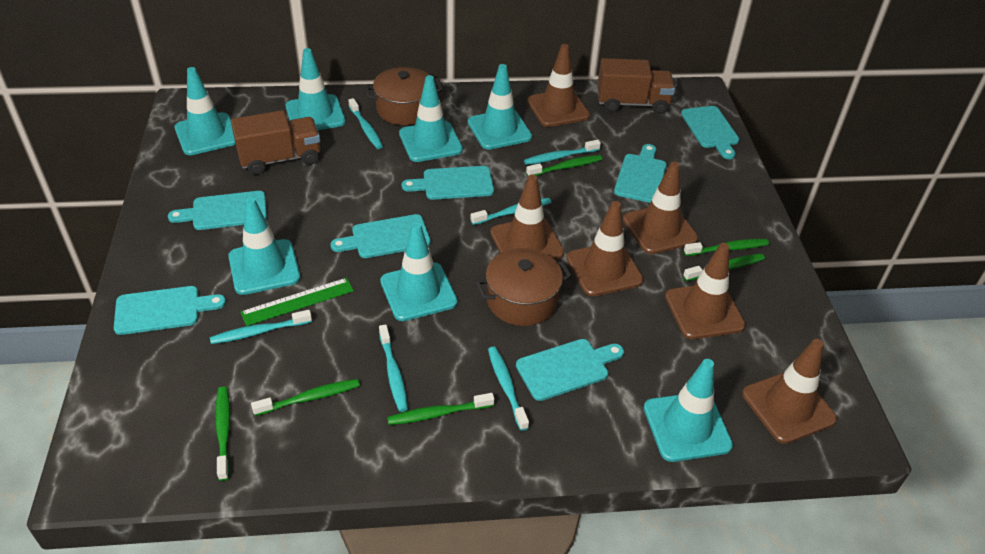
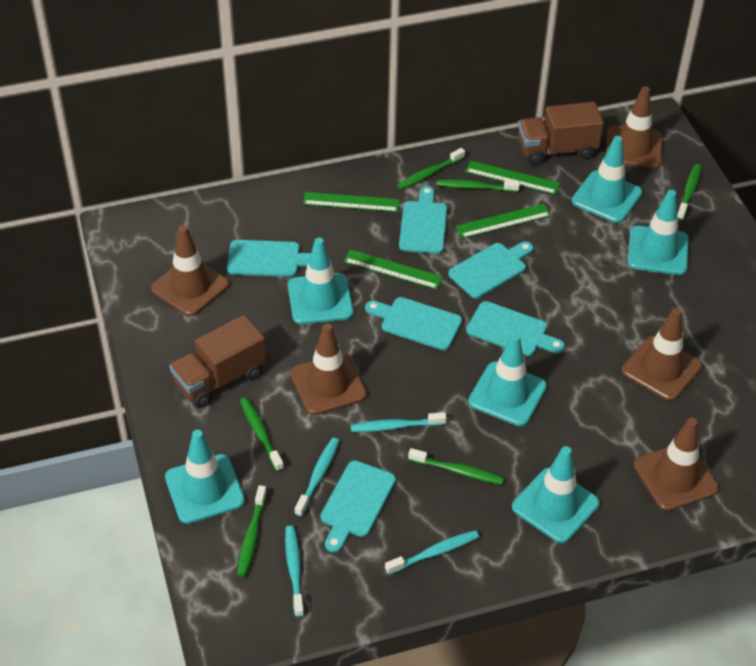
brown pot: 2 -> 0
brown traffic cone: 6 -> 5
green ruler: 1 -> 4
turquoise cutting board: 7 -> 6
turquoise toothbrush: 6 -> 4
turquoise traffic cone: 7 -> 6

